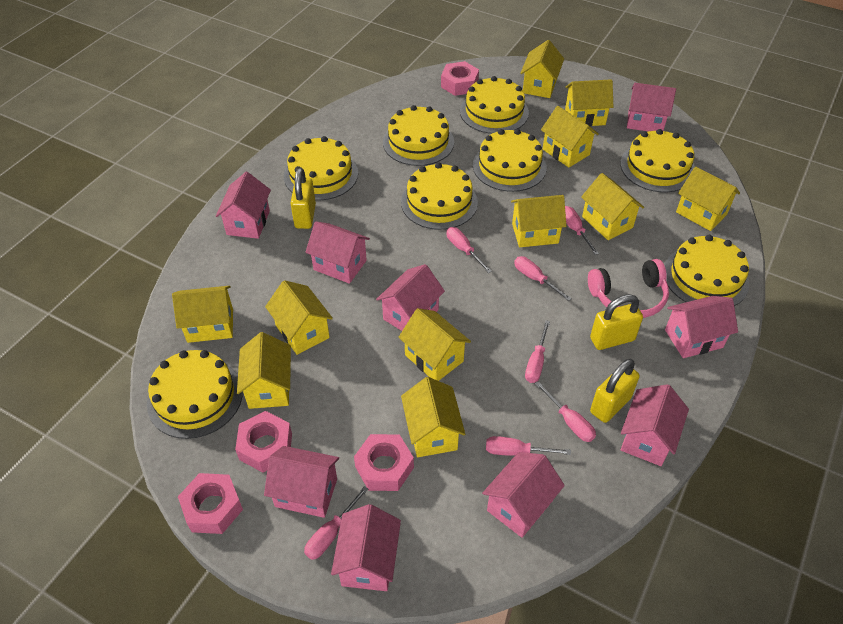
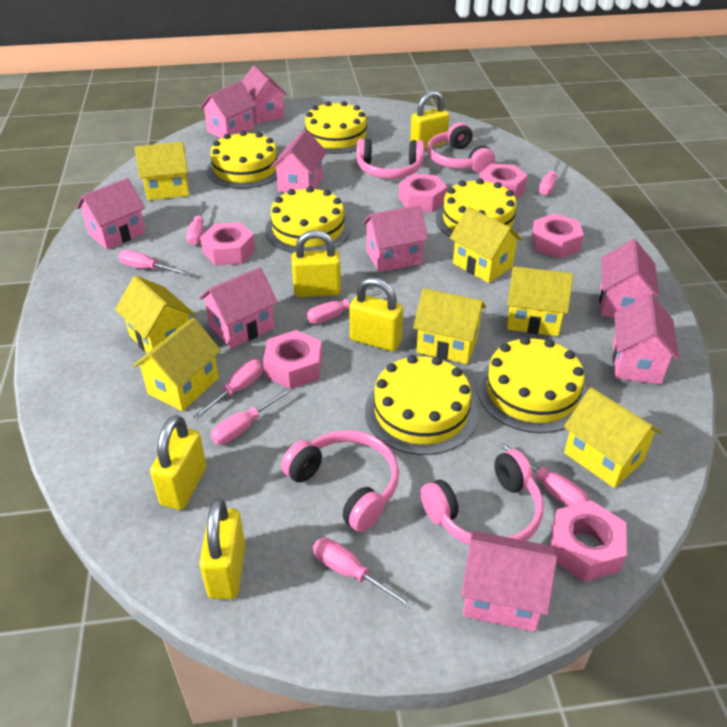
pink headphones: 1 -> 4
pink nut: 4 -> 6
pink screwdriver: 7 -> 8
yellow cake: 8 -> 6
yellow house: 11 -> 7
yellow padlock: 3 -> 5

